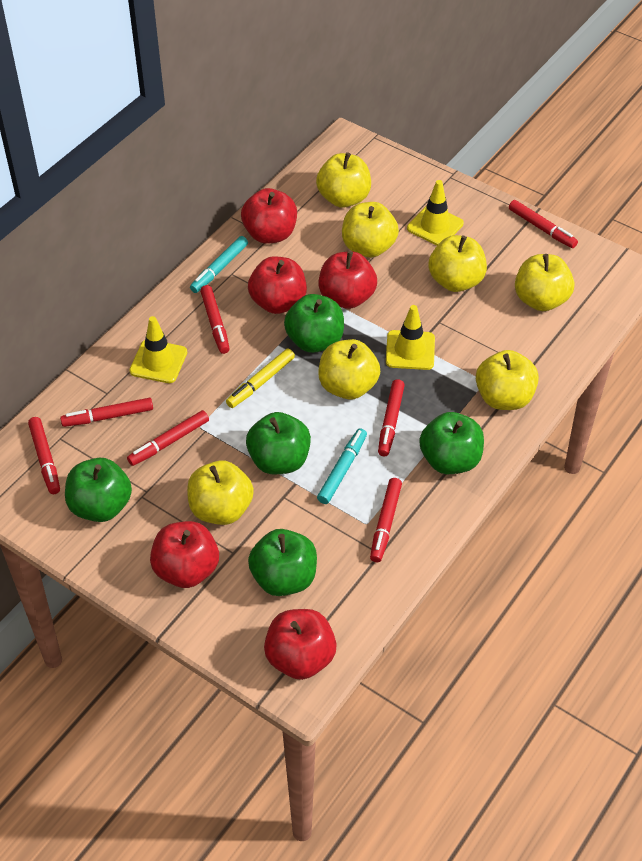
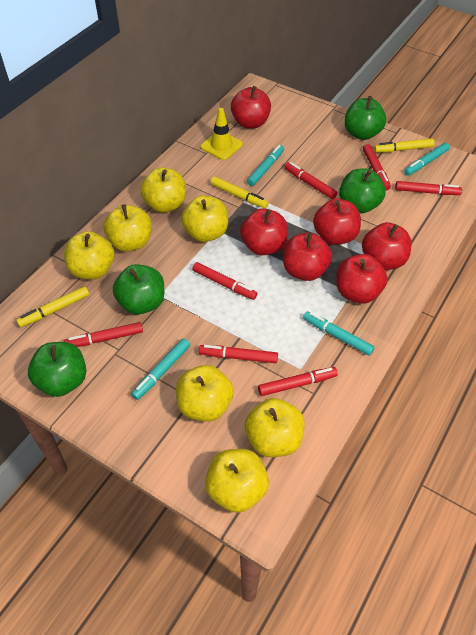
green apple: 5 -> 4
red apple: 5 -> 6
turquoise marker: 2 -> 4
yellow marker: 1 -> 3
yellow traffic cone: 3 -> 1

